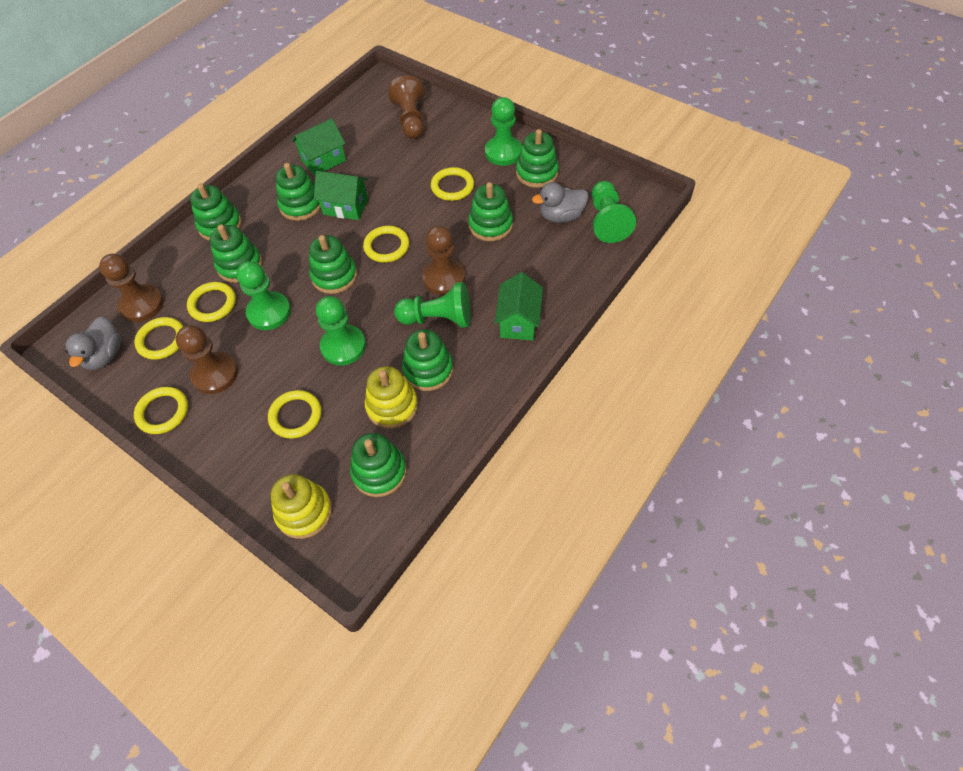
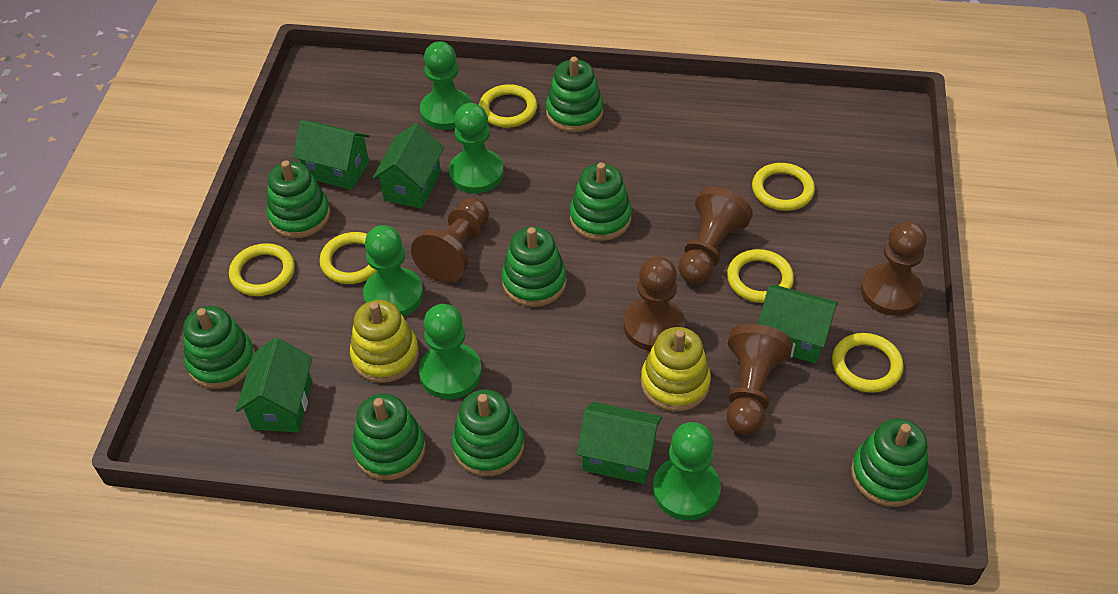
brown pawn: 4 -> 5
green house: 3 -> 5
grey duck: 2 -> 0

